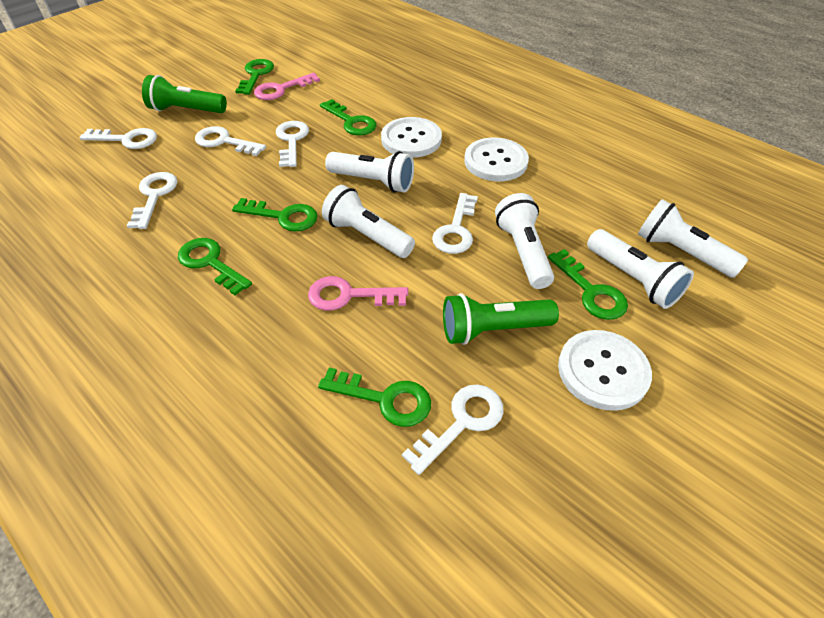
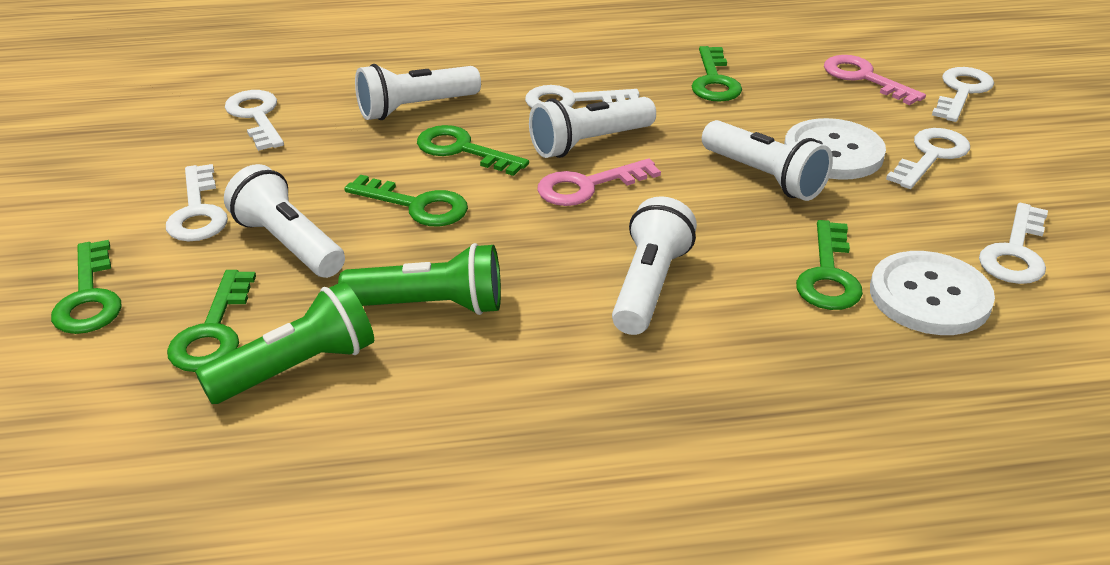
white button: 3 -> 2

